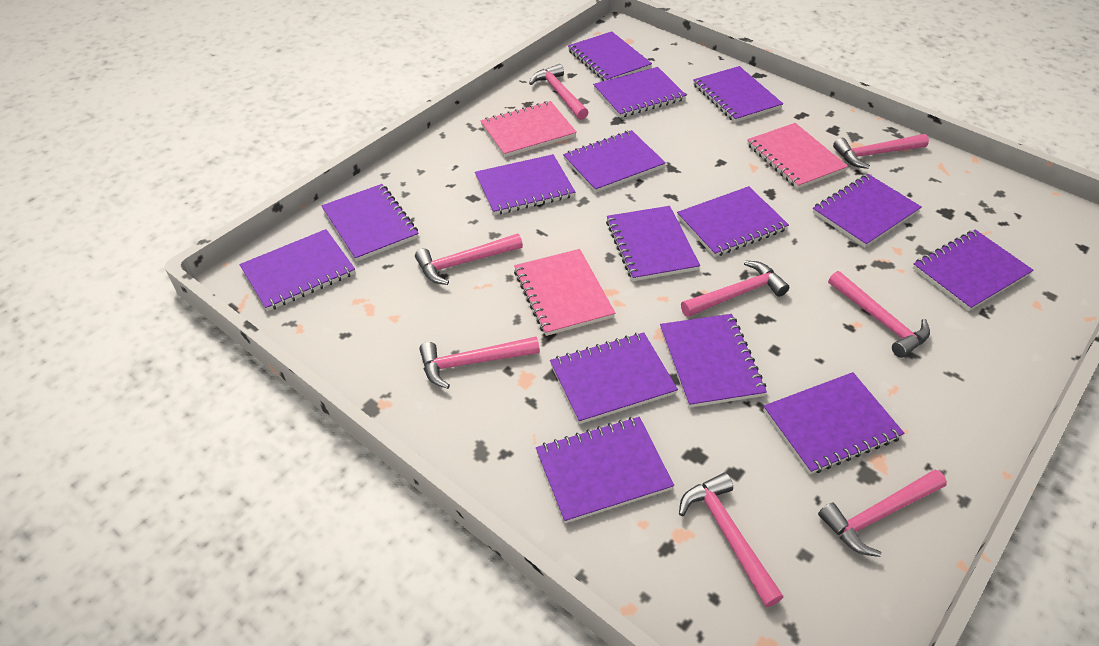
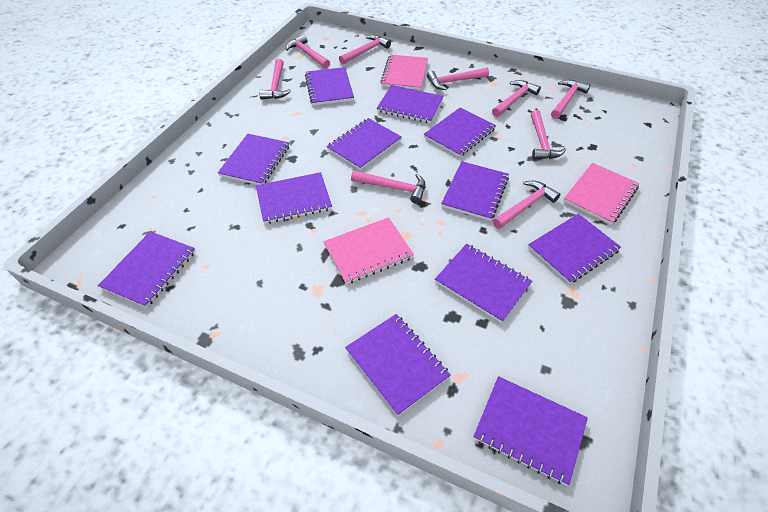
pink hammer: 8 -> 9
purple notebook: 15 -> 12

